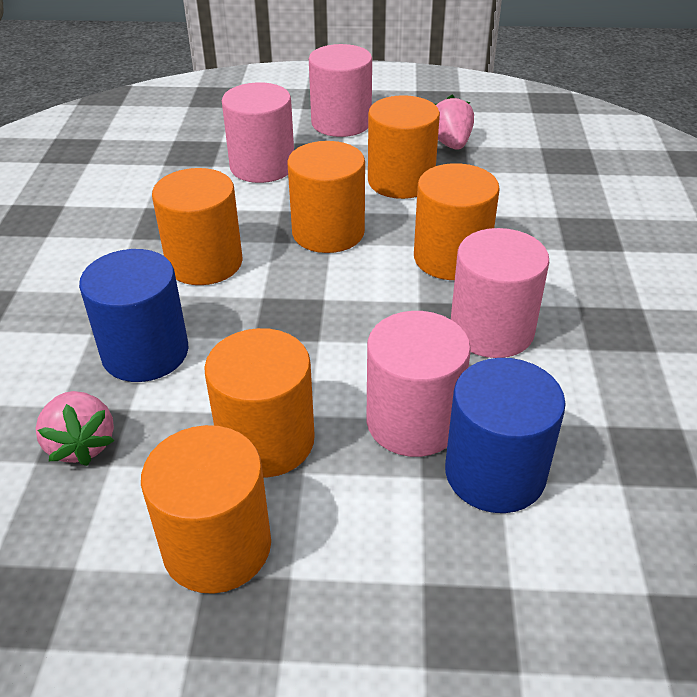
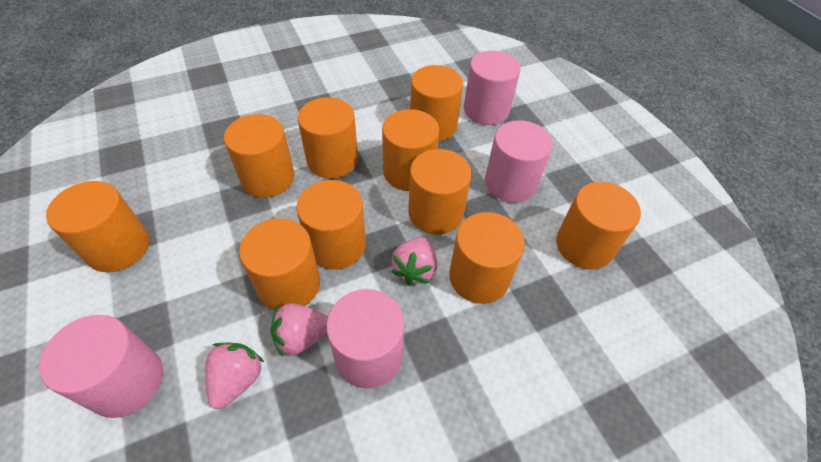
blue cylinder: 2 -> 0
orange cylinder: 6 -> 10
pink strawberry: 2 -> 3

